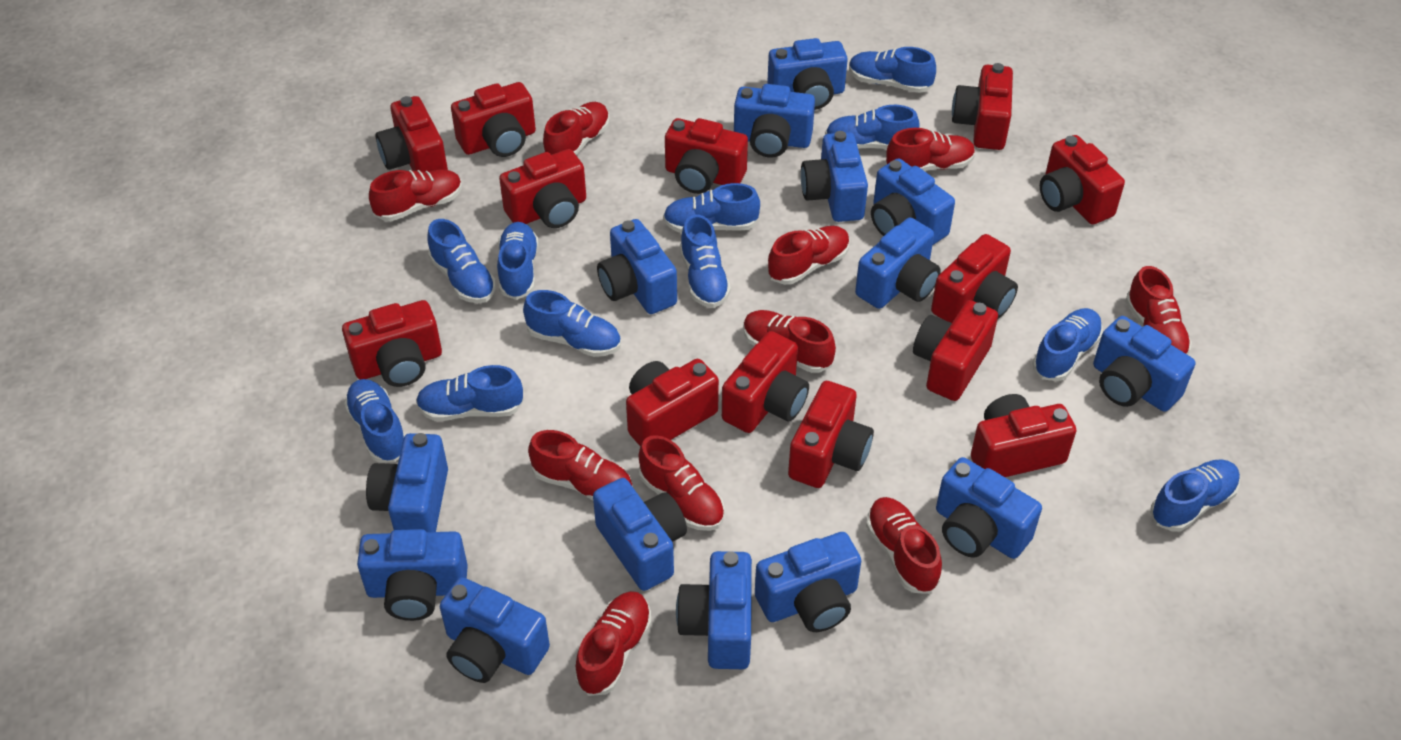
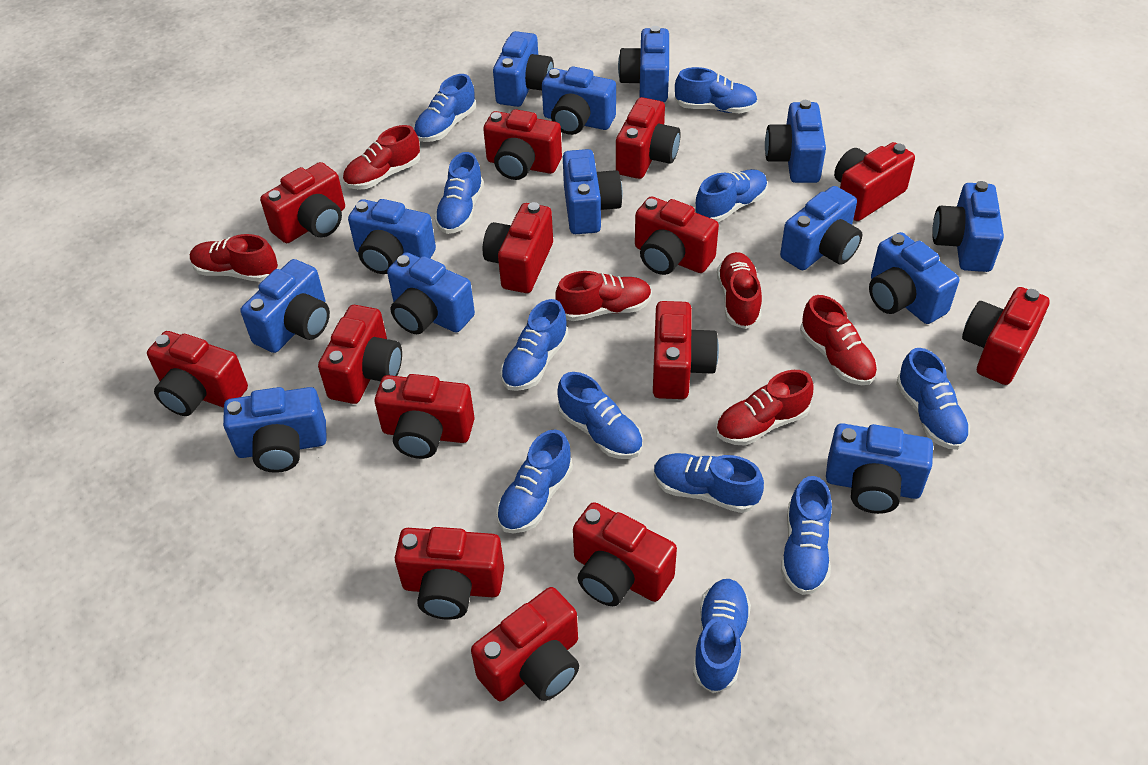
blue camera: 14 -> 13
red camera: 13 -> 14
red shoe: 10 -> 6

